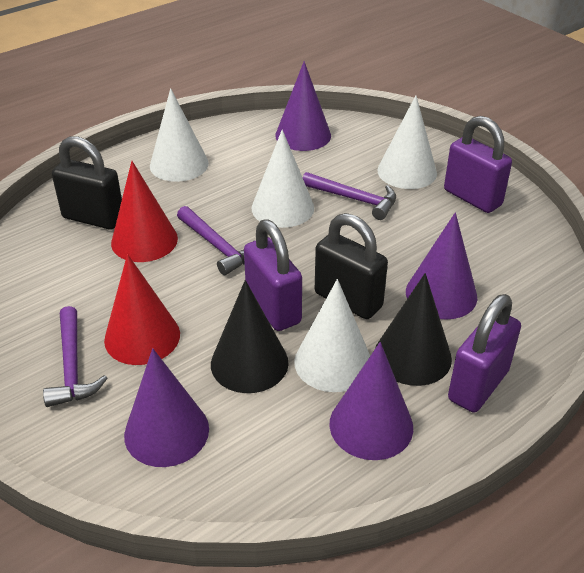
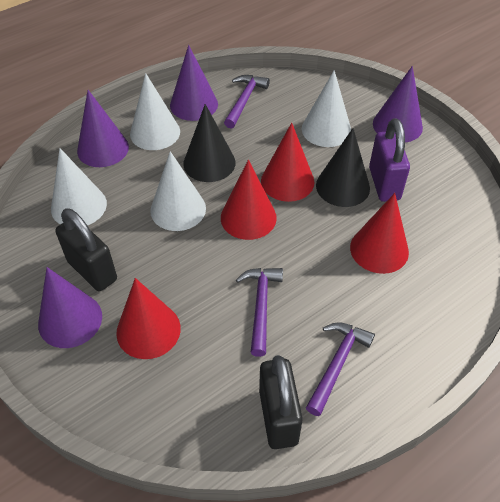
purple padlock: 3 -> 1
red cone: 2 -> 4

